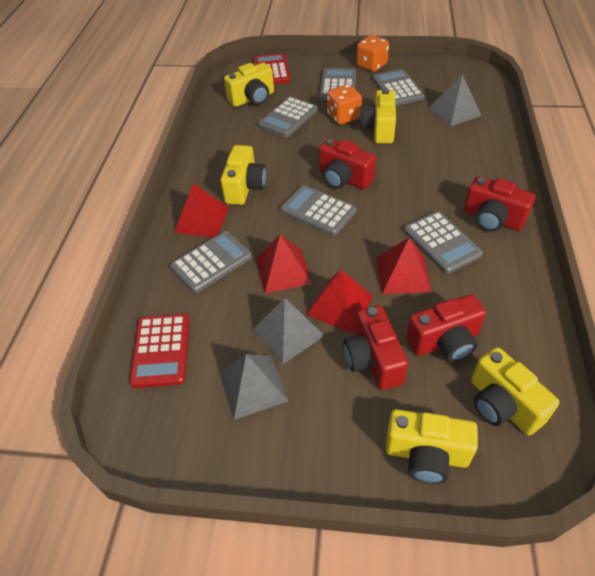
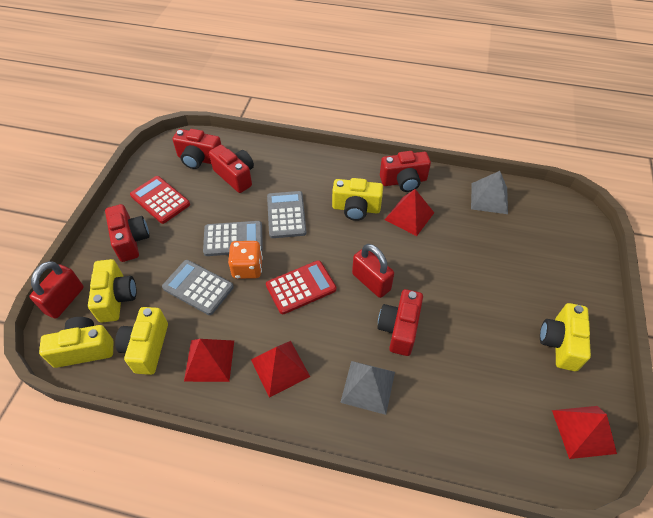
grey calculator: 6 -> 3
grey pyramid: 3 -> 2
orange dice: 2 -> 1
red camera: 4 -> 5
red padlock: 0 -> 2

